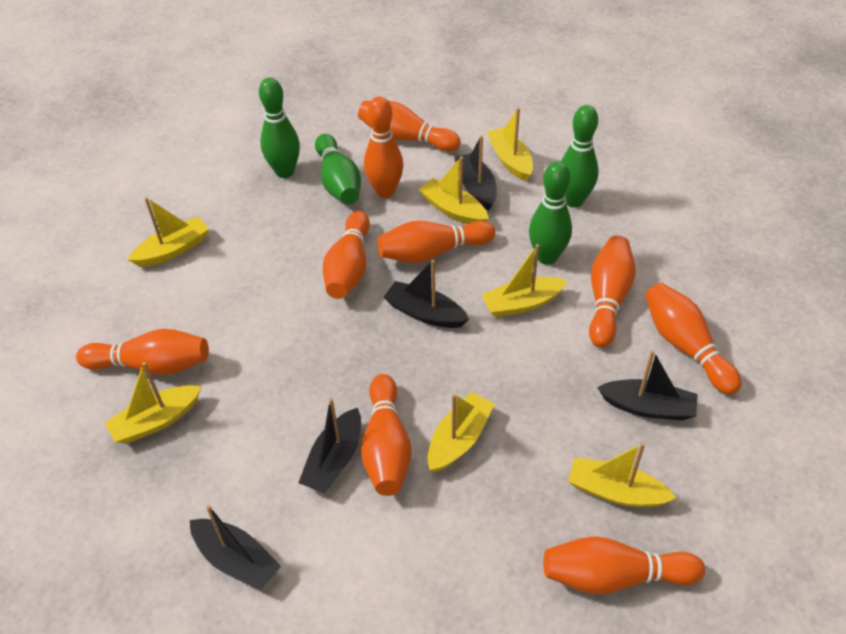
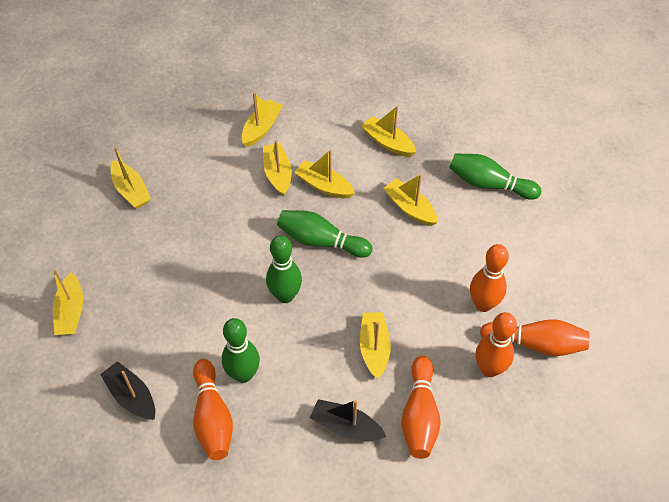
black boat: 5 -> 2
orange bowling pin: 9 -> 5
yellow boat: 7 -> 8

